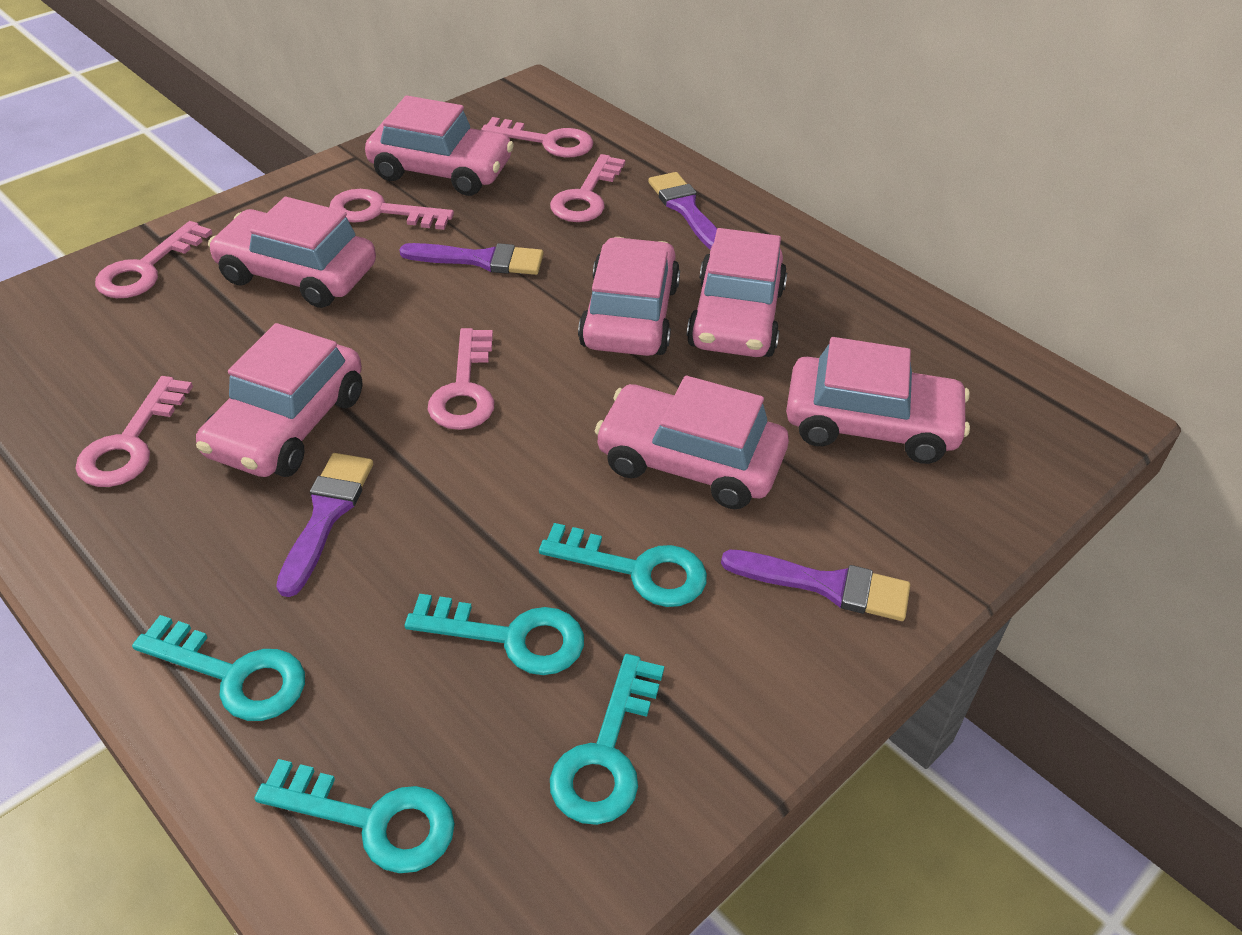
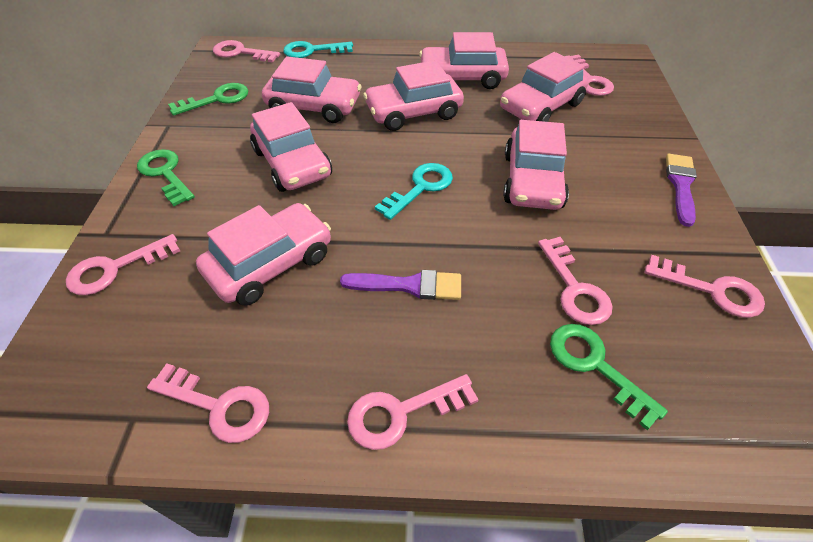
green key: 0 -> 3
pink key: 6 -> 7
purple brush: 4 -> 2
turquoise key: 5 -> 2

